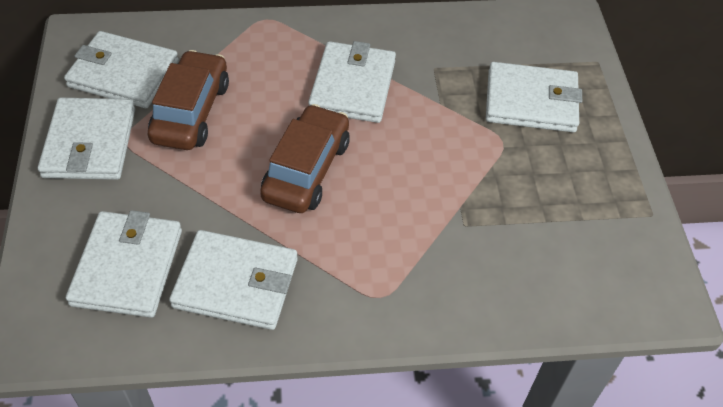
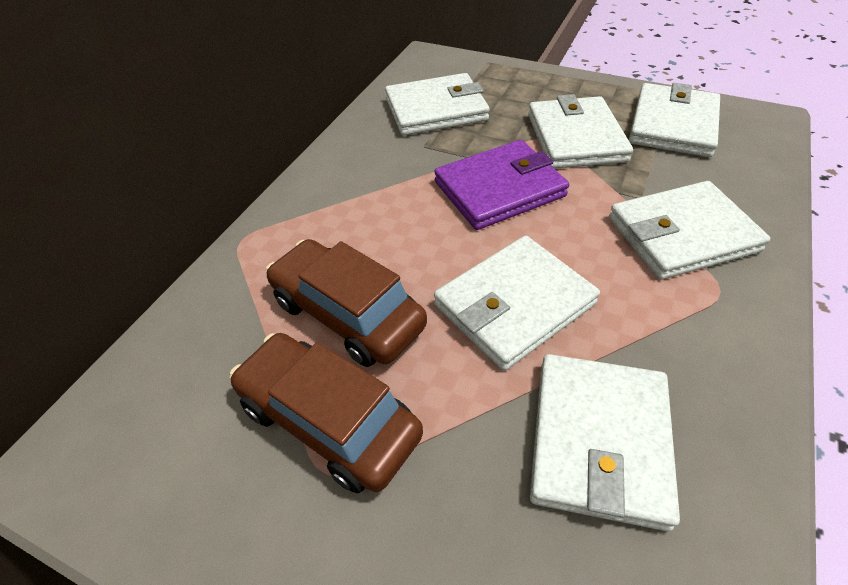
purple wallet: 0 -> 1

